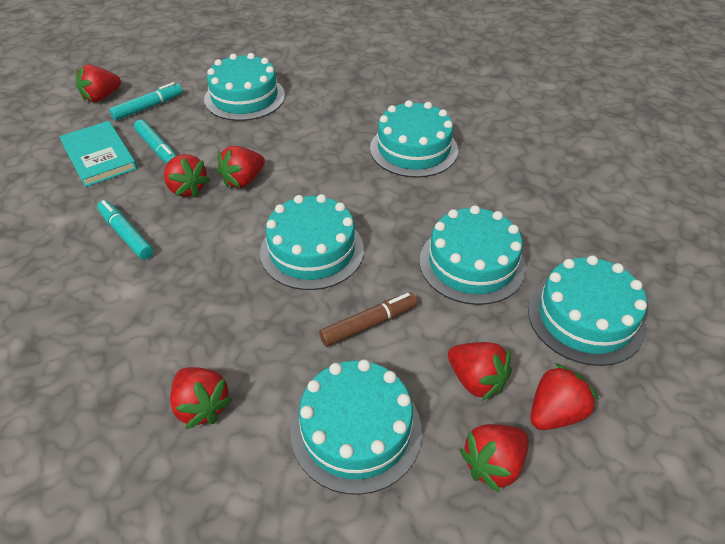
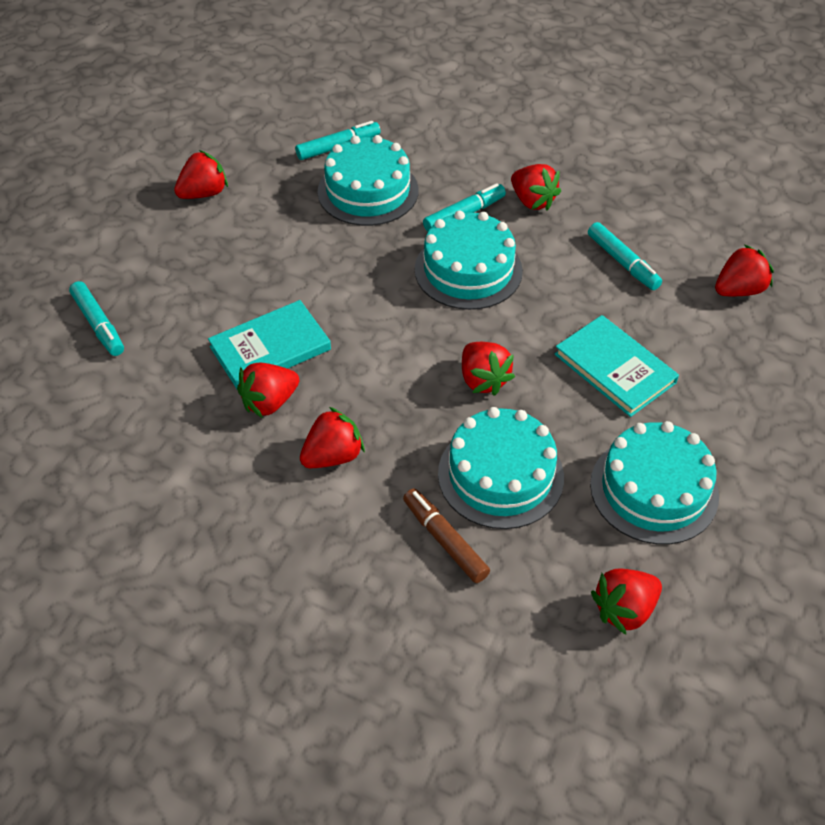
turquoise book: 1 -> 2
turquoise cake: 6 -> 4
turquoise marker: 3 -> 4

